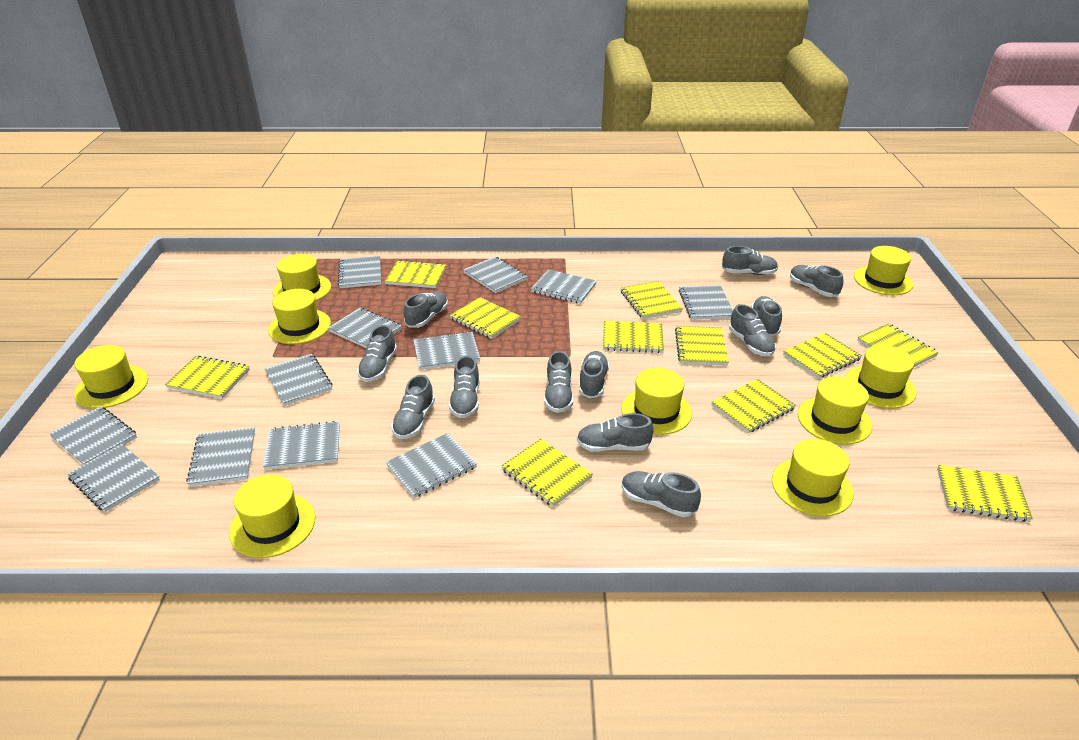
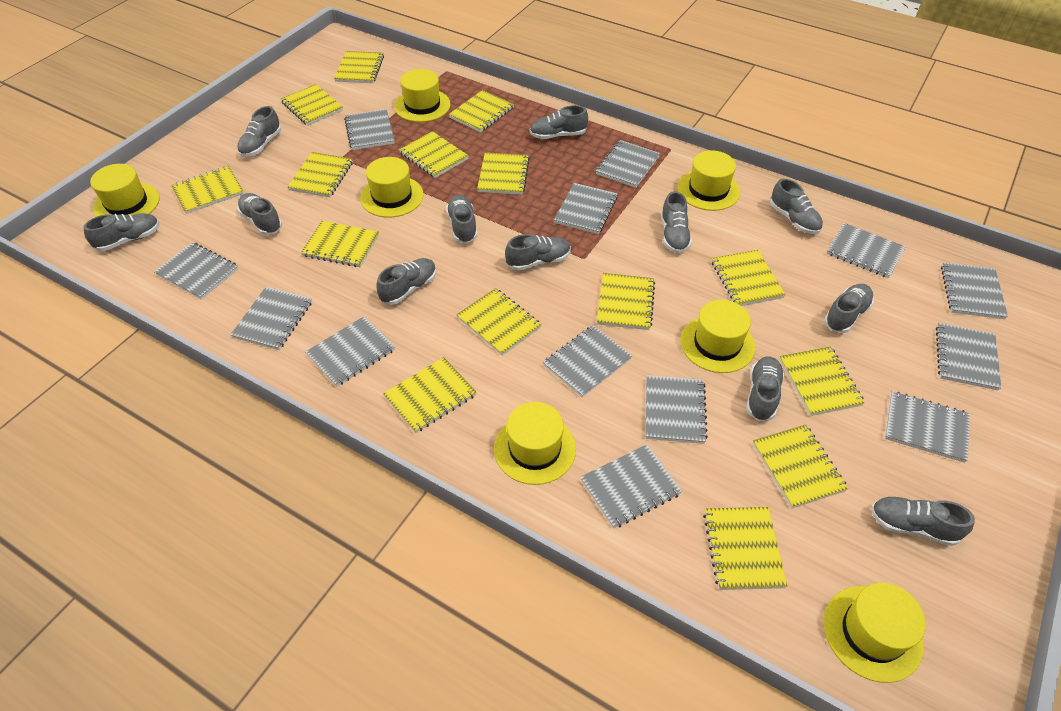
grey notebook: 12 -> 13
yellow hat: 9 -> 7
yellow notebook: 11 -> 15

